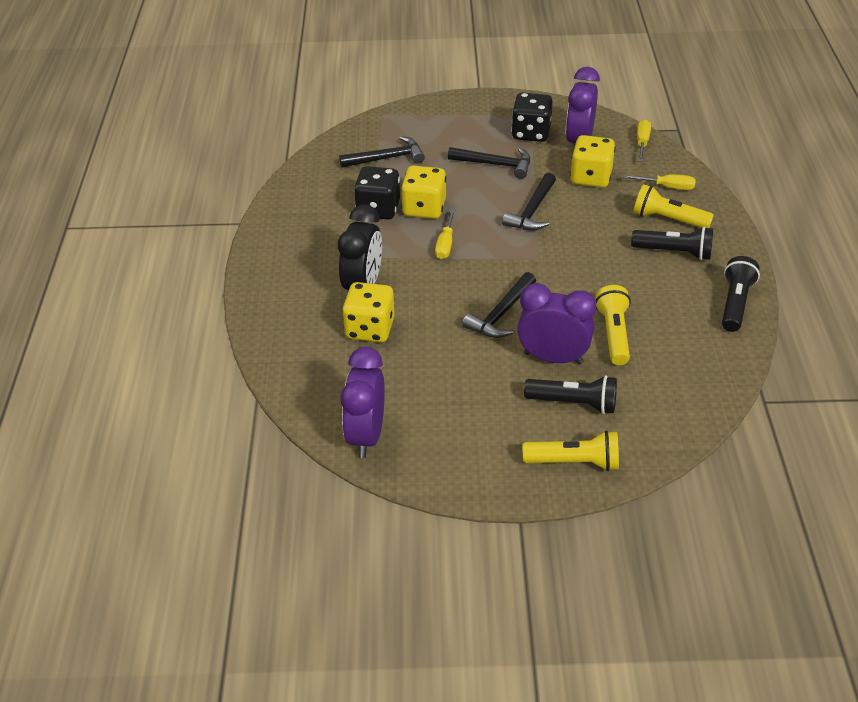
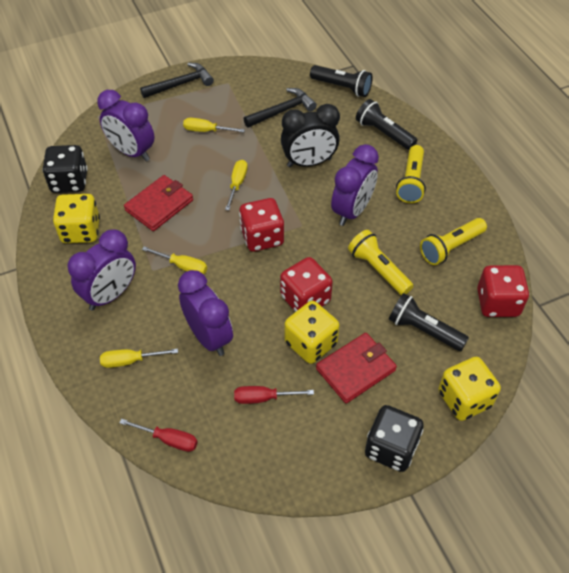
black hammer: 4 -> 2
purple clock: 3 -> 4
red dice: 0 -> 3
red screwdriver: 0 -> 2
red wallet: 0 -> 2
yellow screwdriver: 3 -> 4

